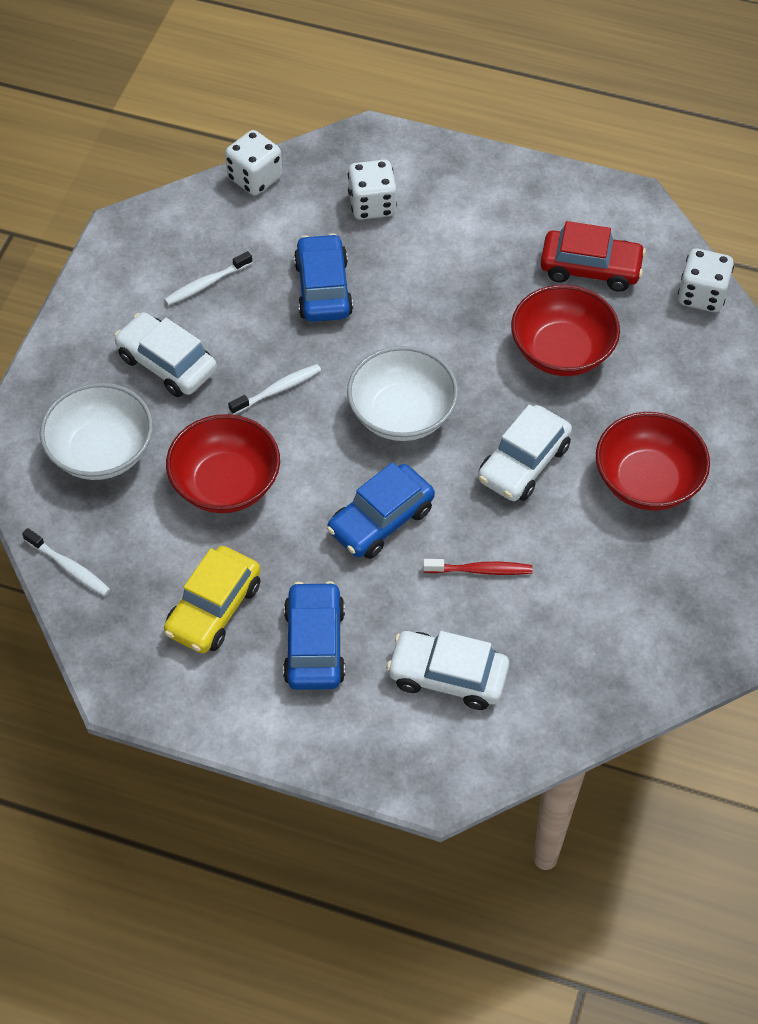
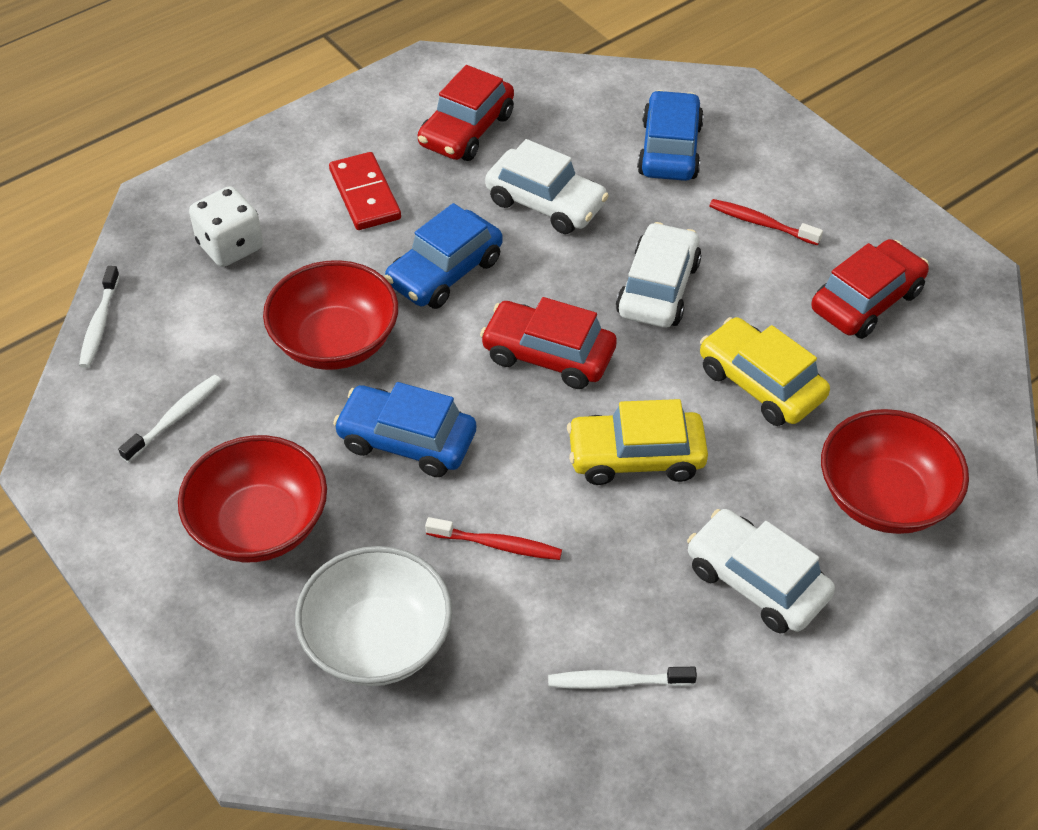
red car: 1 -> 3
red domino: 0 -> 1
red toothbrush: 1 -> 2
white bowl: 2 -> 1
white dice: 3 -> 1
yellow car: 1 -> 2

